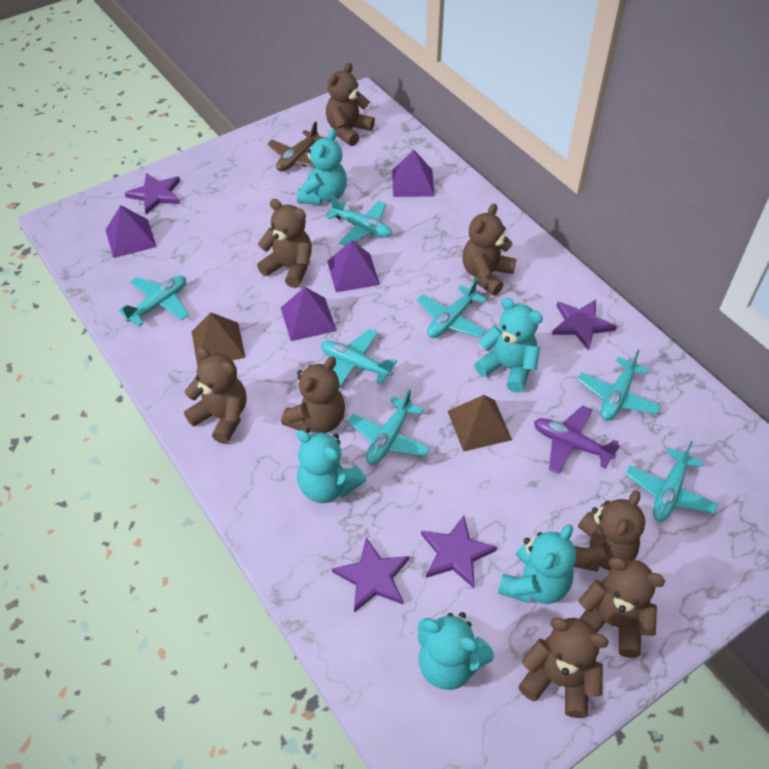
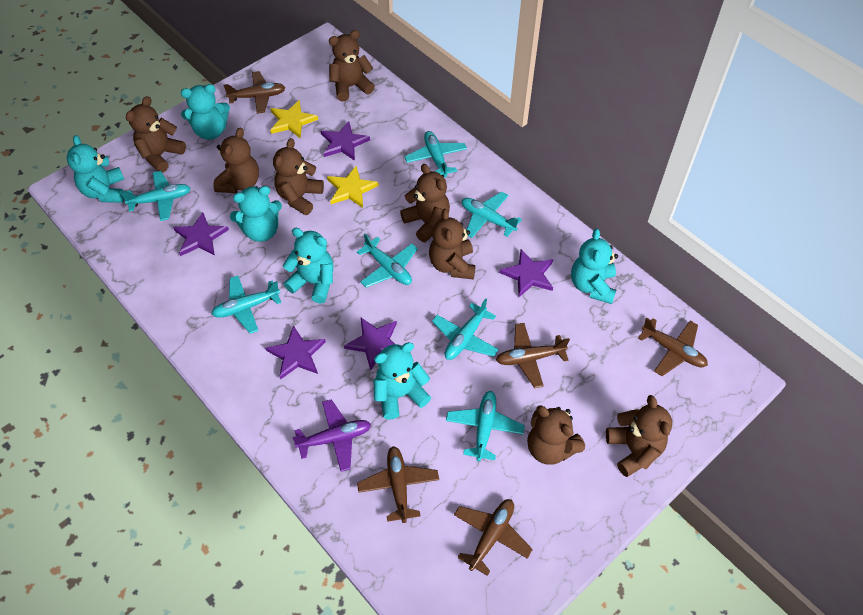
brown plane: 1 -> 5
brown pyramid: 2 -> 0
purple pyramid: 4 -> 0
purple star: 4 -> 5
turquoise teddy bear: 5 -> 6
yellow star: 0 -> 2

